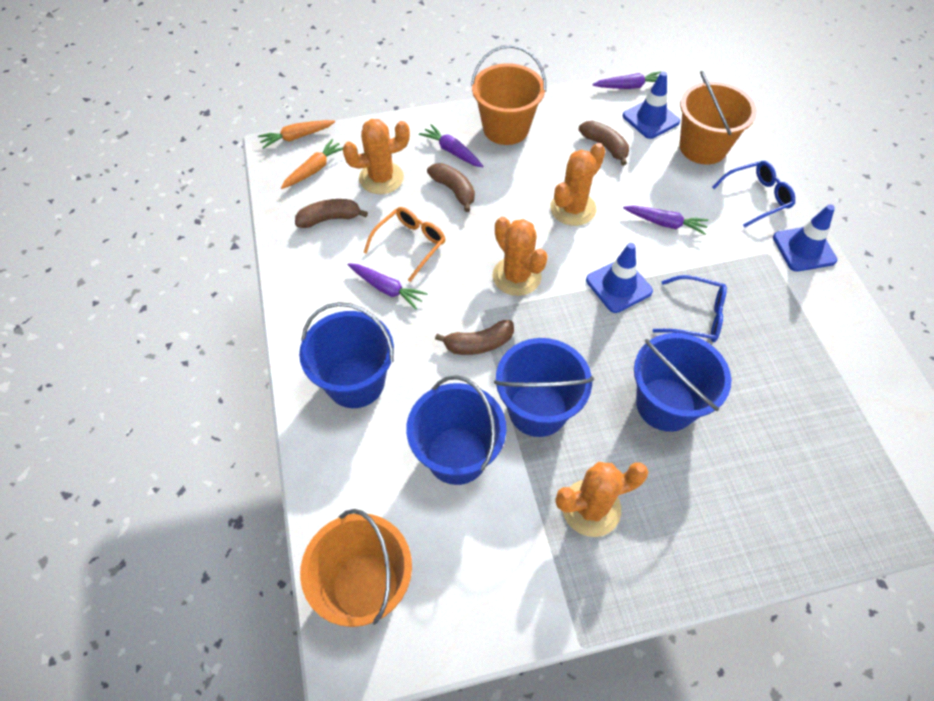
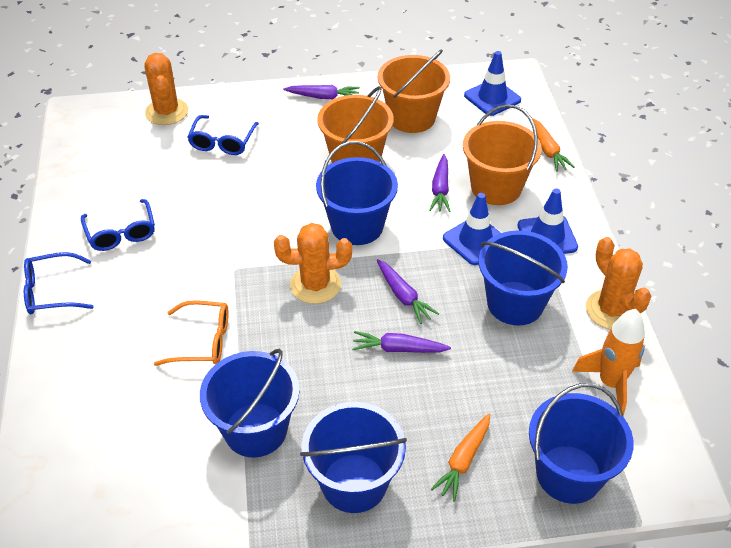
blue bucket: 4 -> 5
blue glasses: 2 -> 3
brown banana: 4 -> 0
orange cactus: 4 -> 3
orange rocket: 0 -> 1

